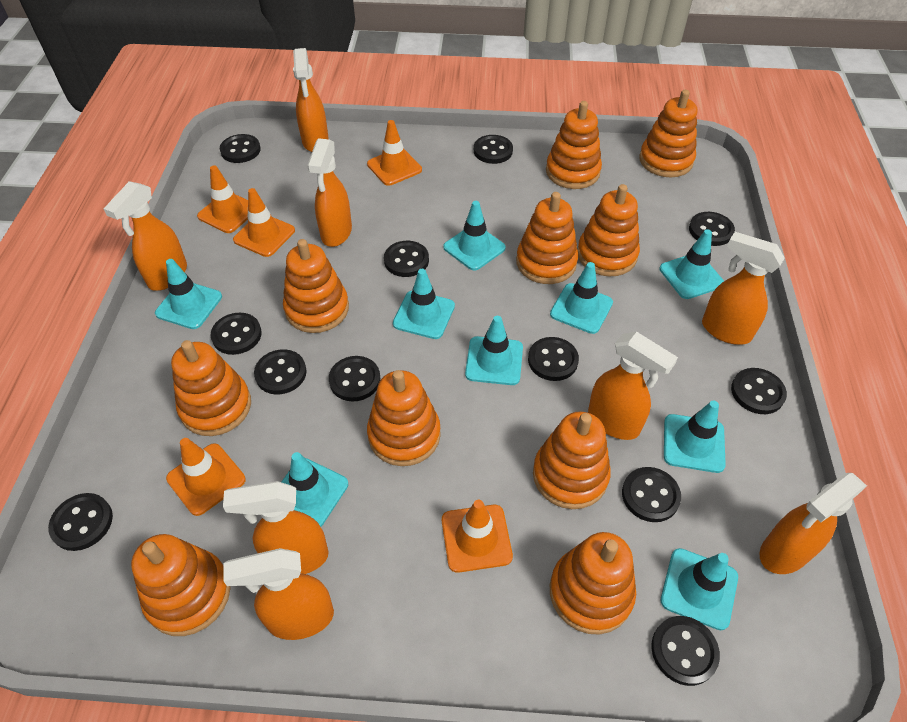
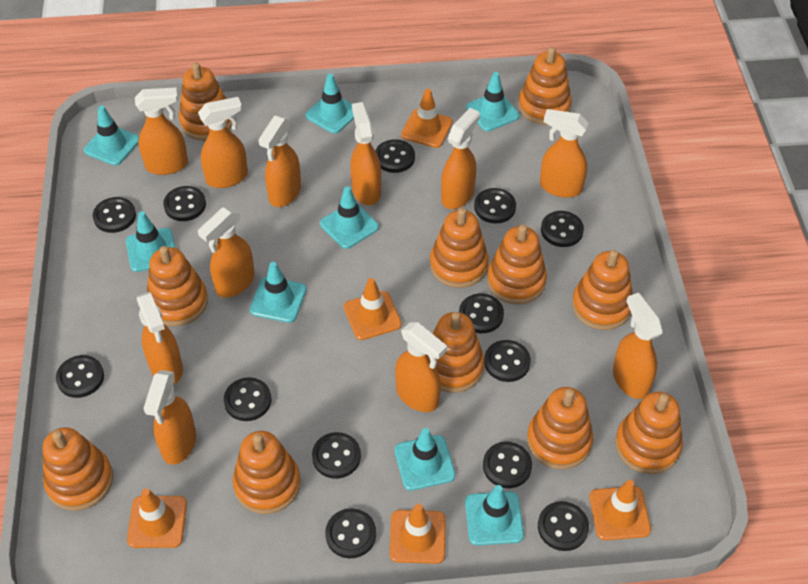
black button: 12 -> 13
orange spray bottle: 8 -> 11
orange stacking toy: 10 -> 11
turquoise traffic cone: 9 -> 8

